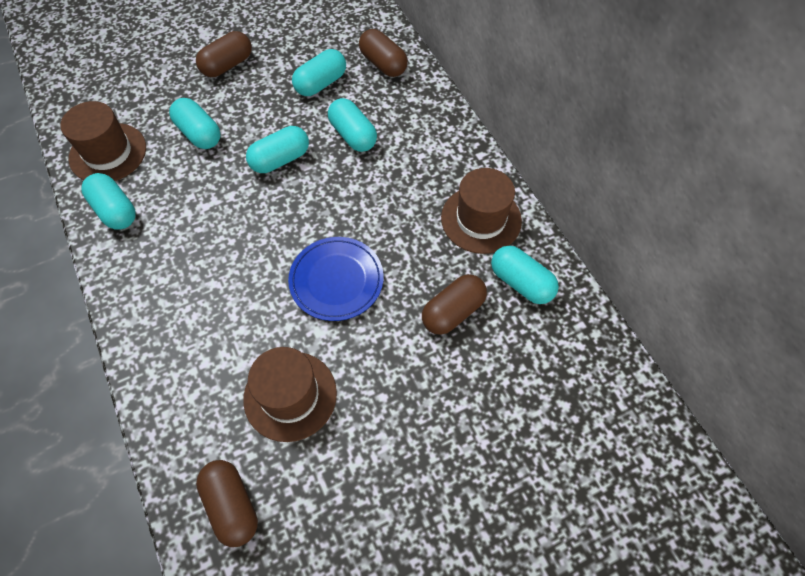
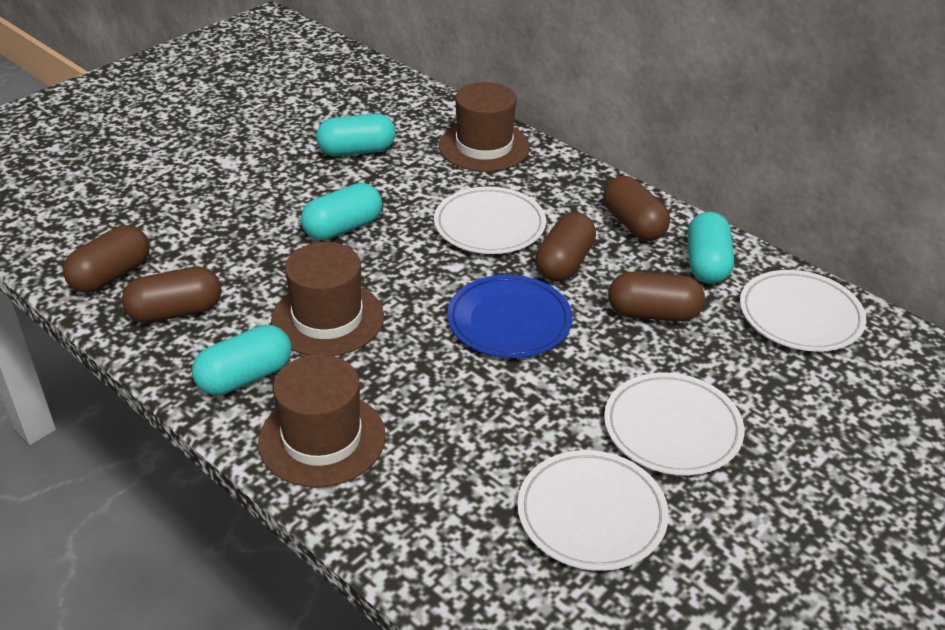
brown capsule: 4 -> 5
turquoise capsule: 6 -> 4
white plate: 0 -> 4

